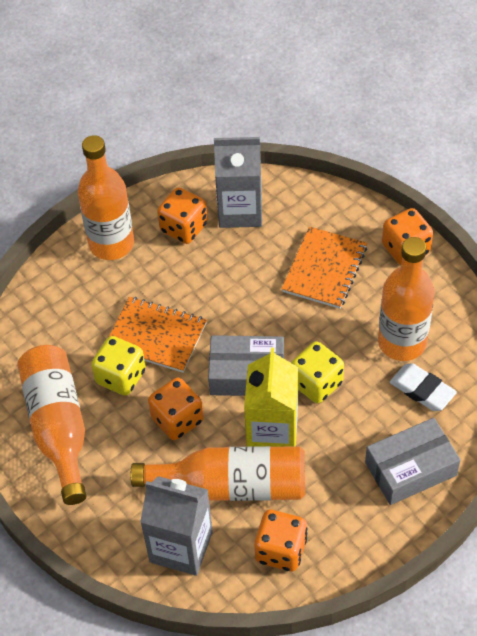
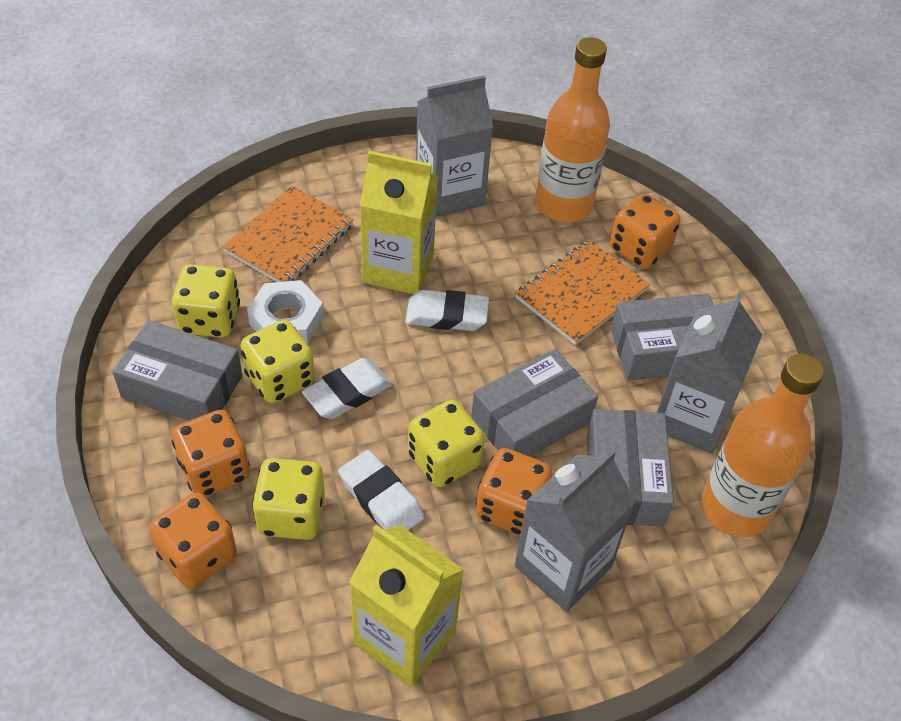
grey box: 2 -> 4
grey carton: 2 -> 3
orange bottle: 4 -> 2
white eraser: 1 -> 3
white nut: 0 -> 1
yellow carton: 1 -> 2
yellow dice: 2 -> 4

